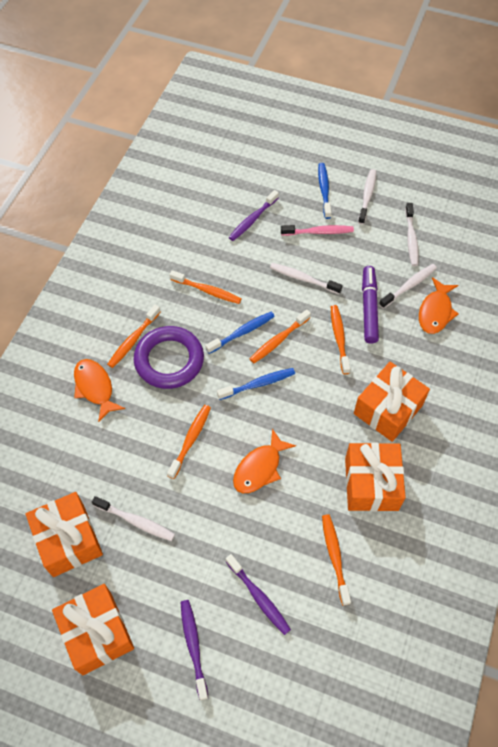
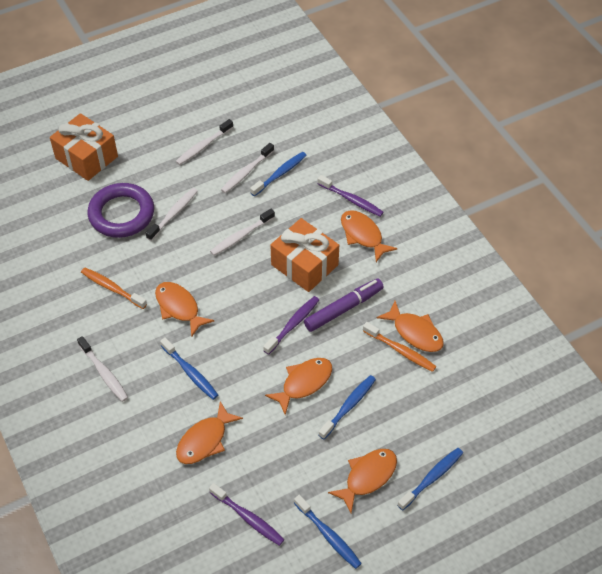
blue toothbrush: 3 -> 5
orange fish: 3 -> 6
orange gift: 4 -> 2
orange toothbrush: 6 -> 2
pink toothbrush: 1 -> 0

